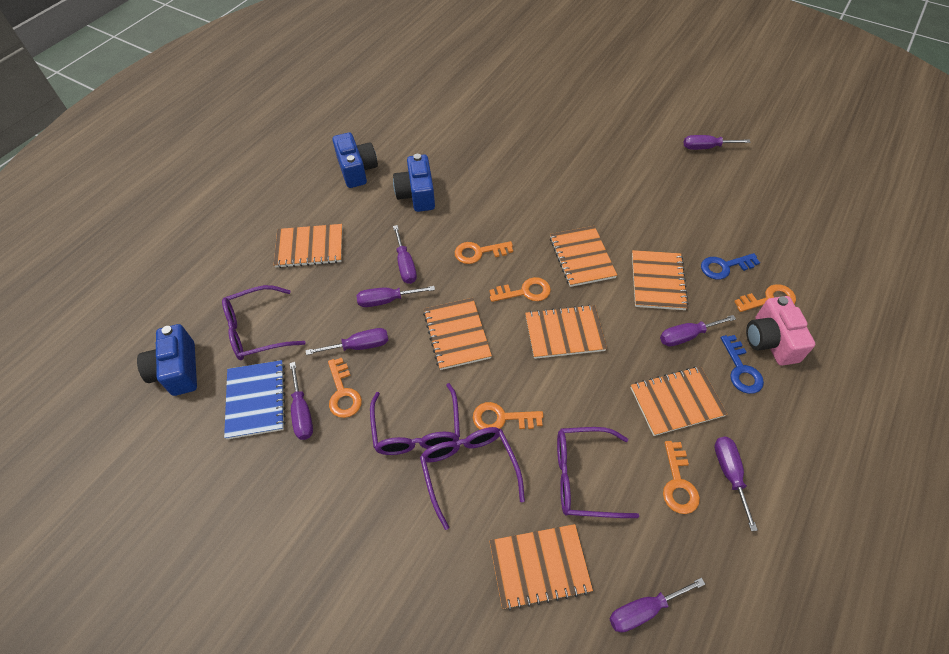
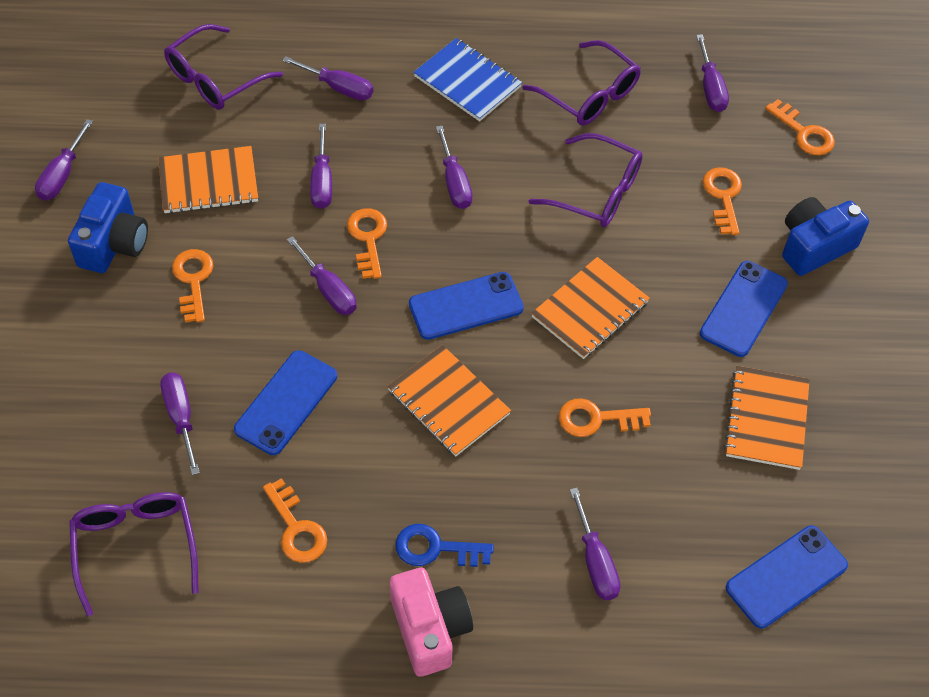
blue camera: 3 -> 2
blue key: 2 -> 1
blue phone: 0 -> 4
orange notebook: 7 -> 4

